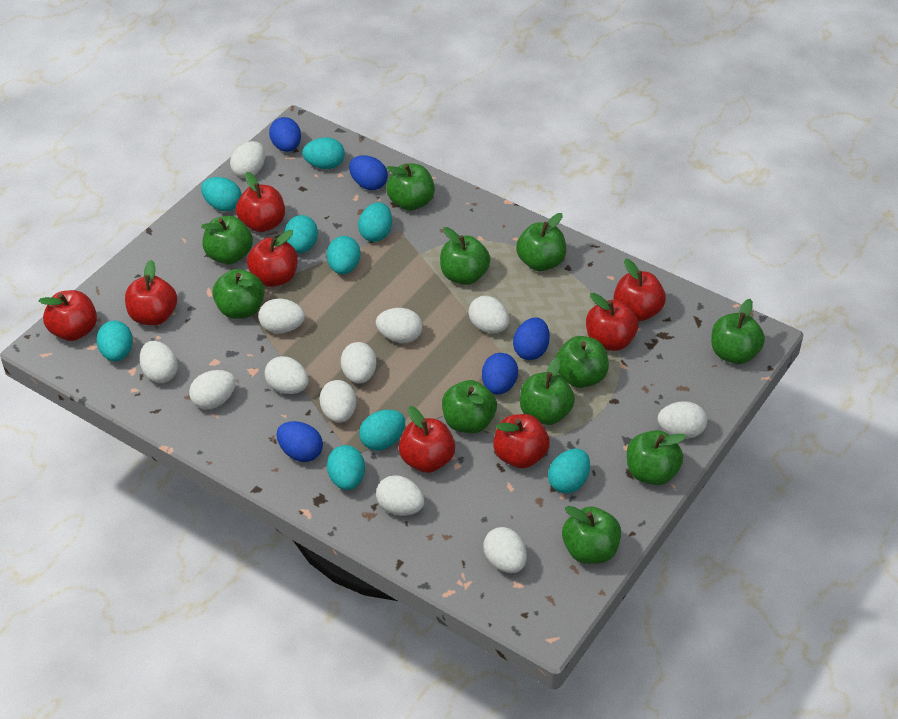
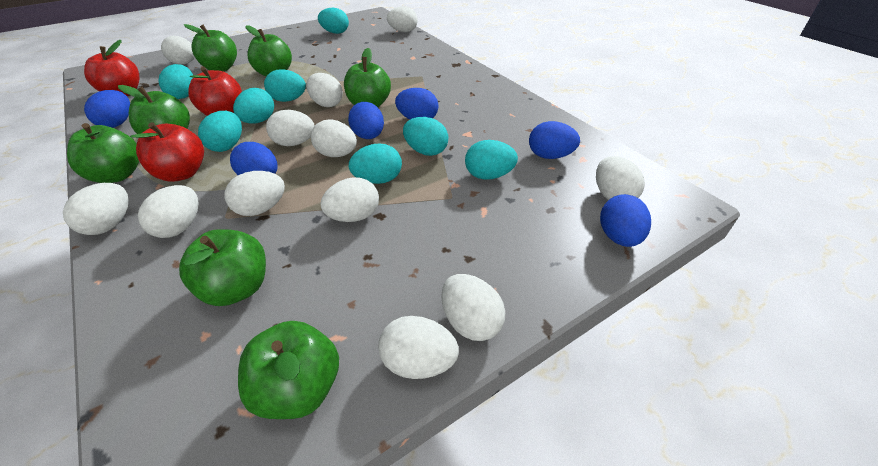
blue egg: 5 -> 6
green apple: 11 -> 7
red apple: 8 -> 3
turquoise egg: 9 -> 8

